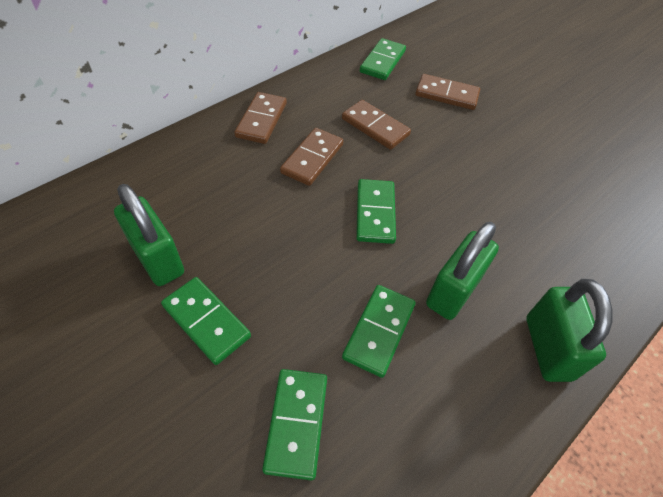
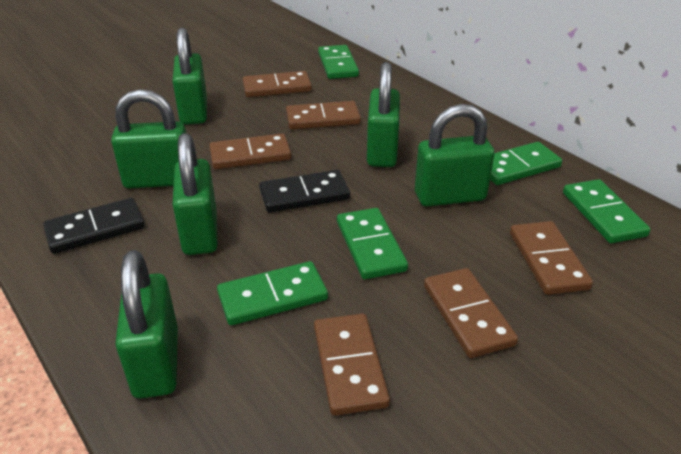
black domino: 0 -> 2
brown domino: 4 -> 6
green padlock: 3 -> 6

